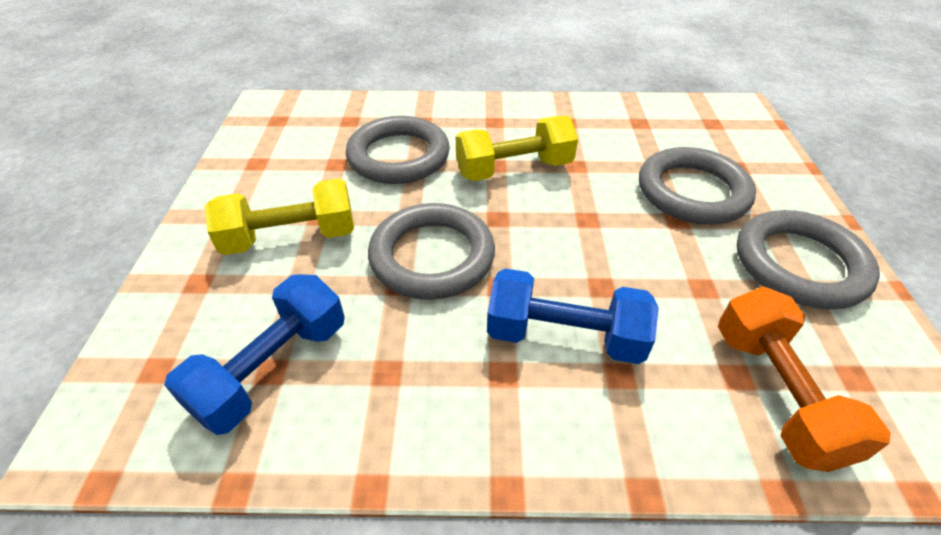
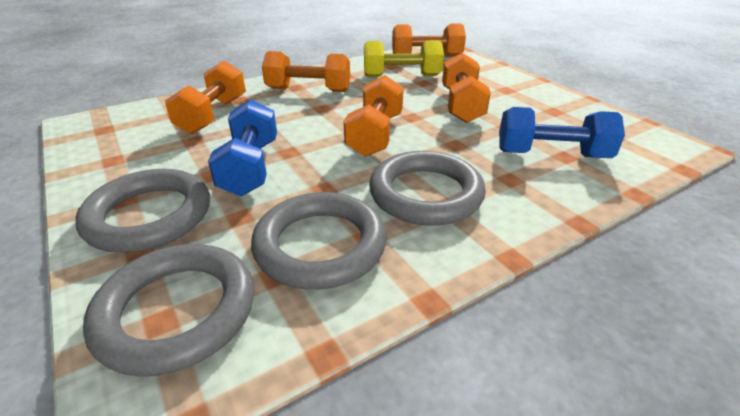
orange dumbbell: 1 -> 5
yellow dumbbell: 2 -> 1

